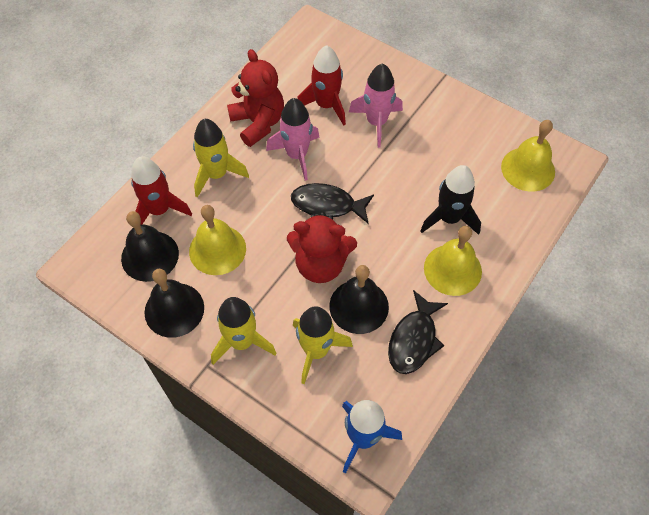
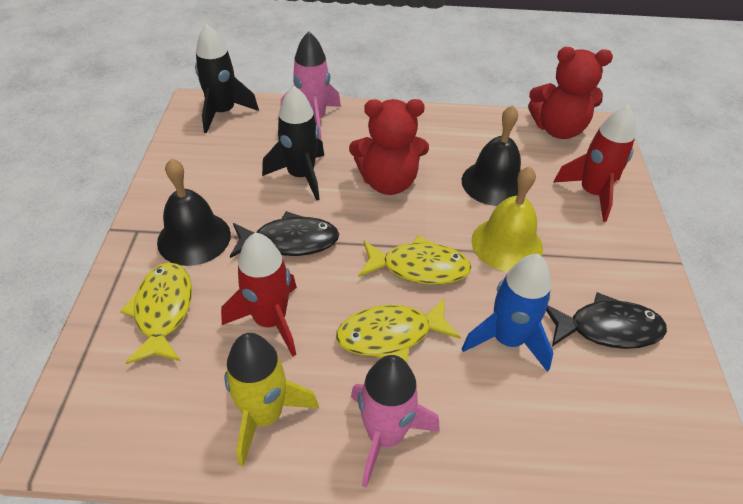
black bell: 3 -> 2
black rocket: 1 -> 2
yellow bell: 3 -> 1
yellow fish: 0 -> 3
yellow rocket: 3 -> 1

